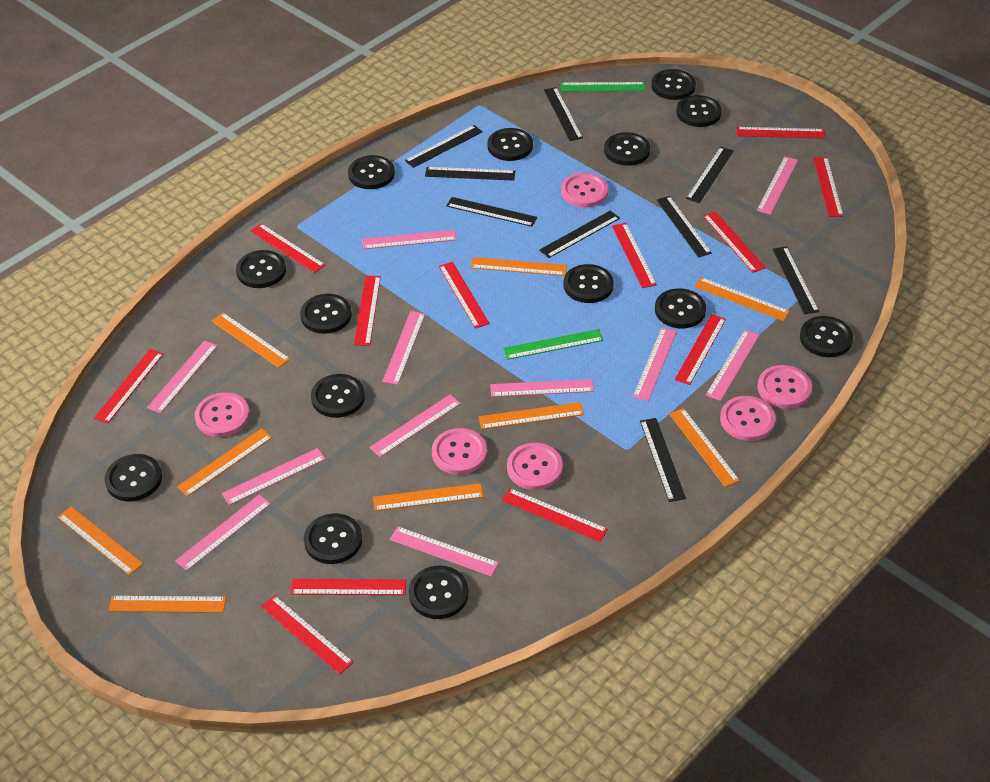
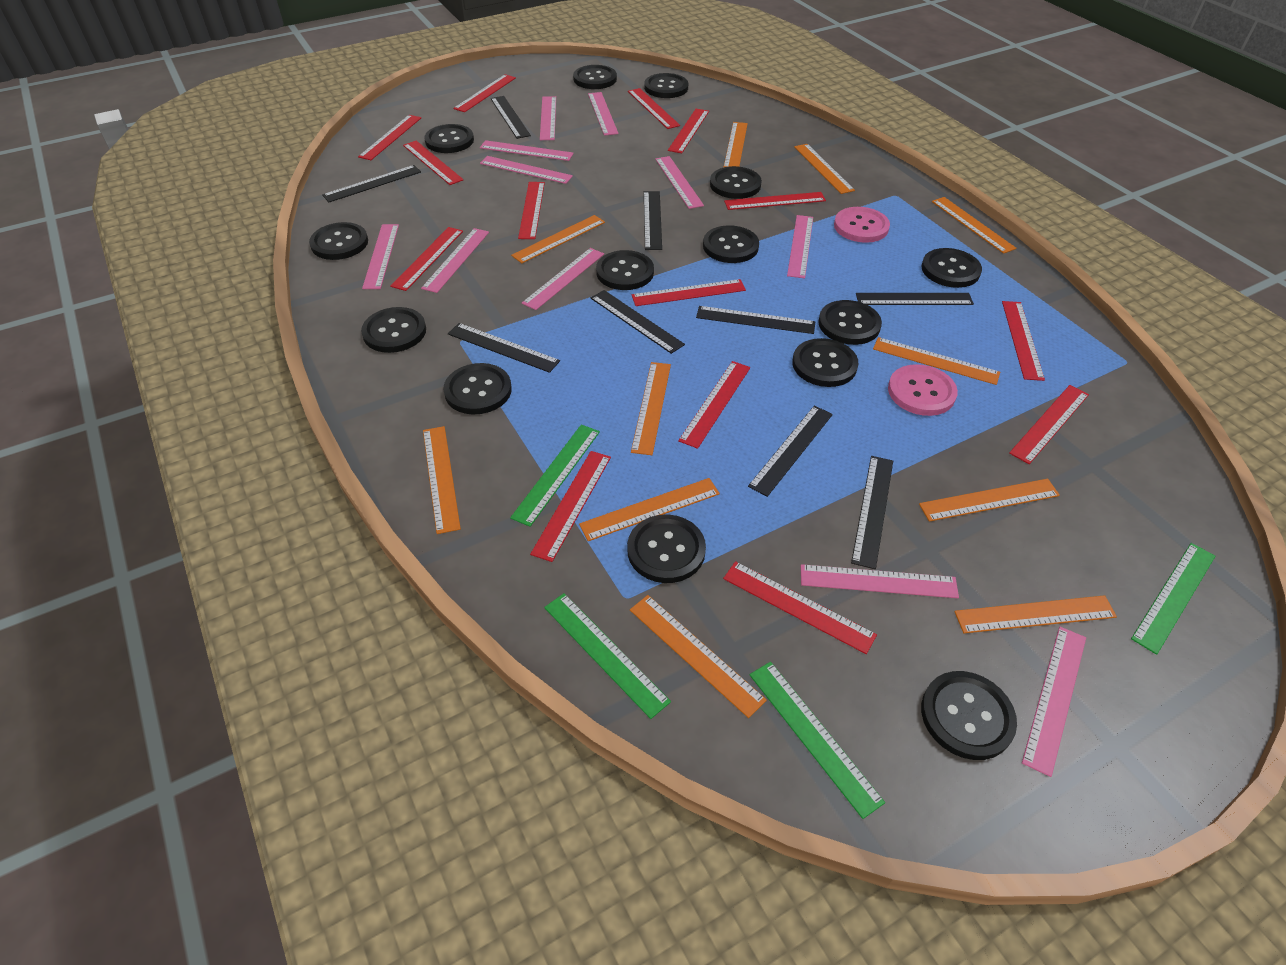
green ruler: 2 -> 4
orange ruler: 9 -> 11
pink button: 6 -> 2
red ruler: 12 -> 14

